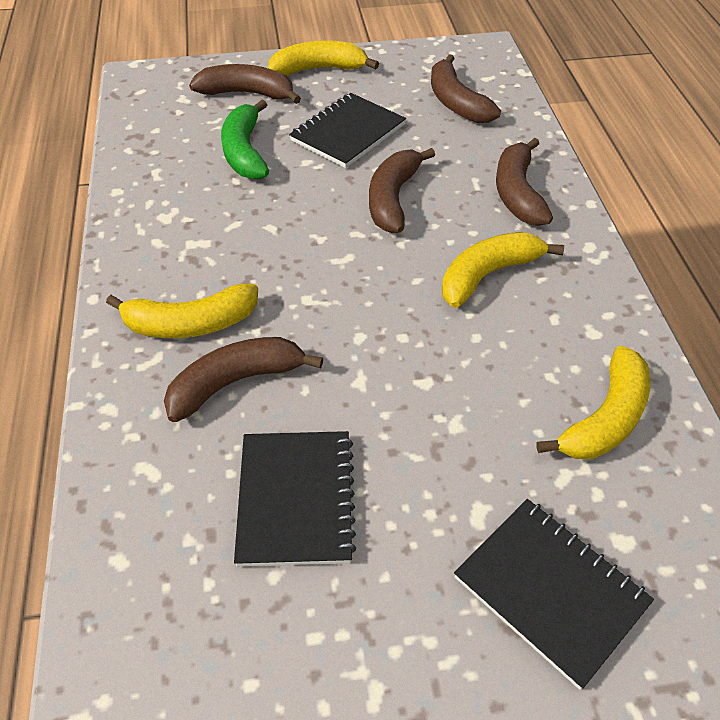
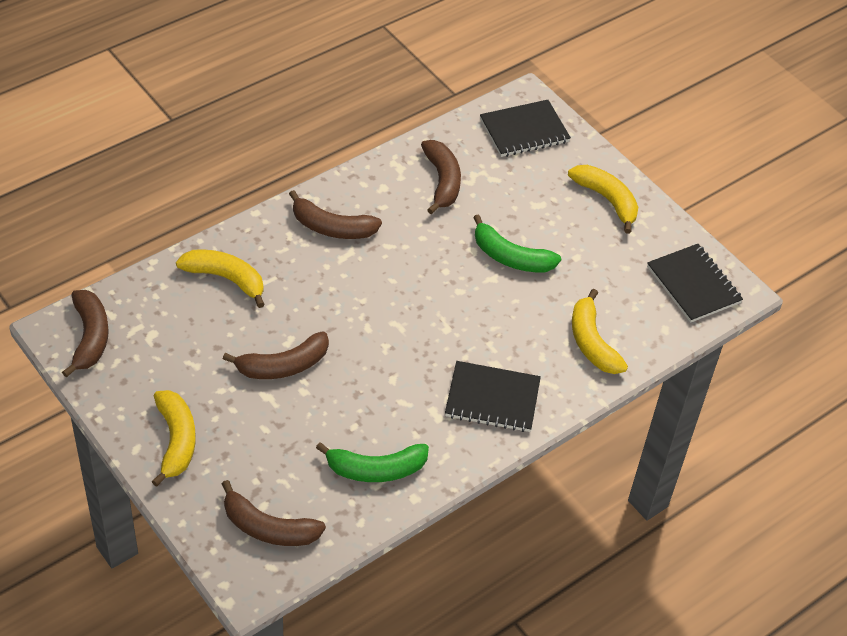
green banana: 1 -> 2

